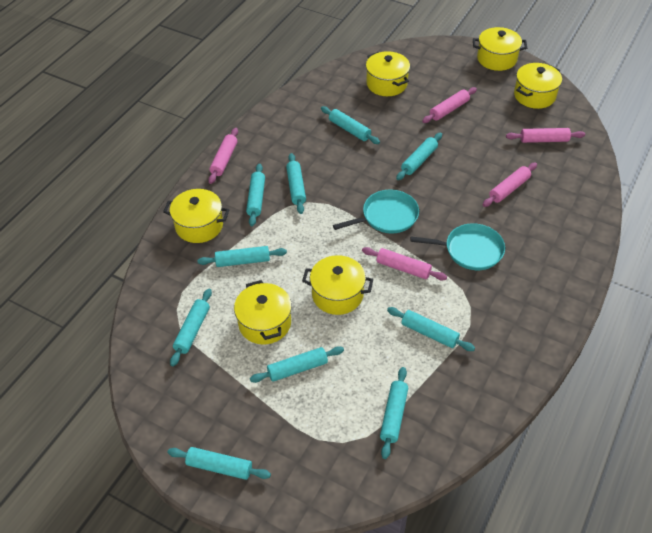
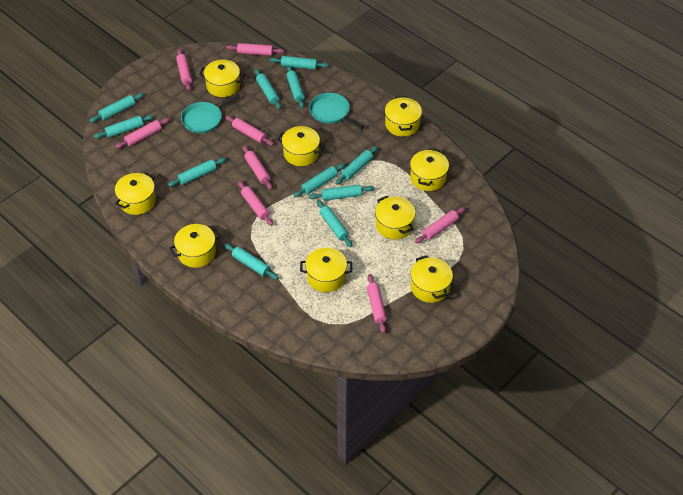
pink rolling pin: 5 -> 8
turquoise rolling pin: 10 -> 11
yellow pot: 6 -> 9

